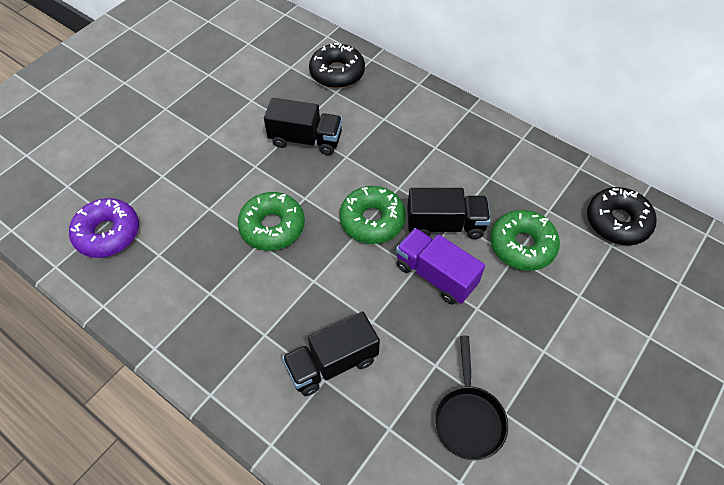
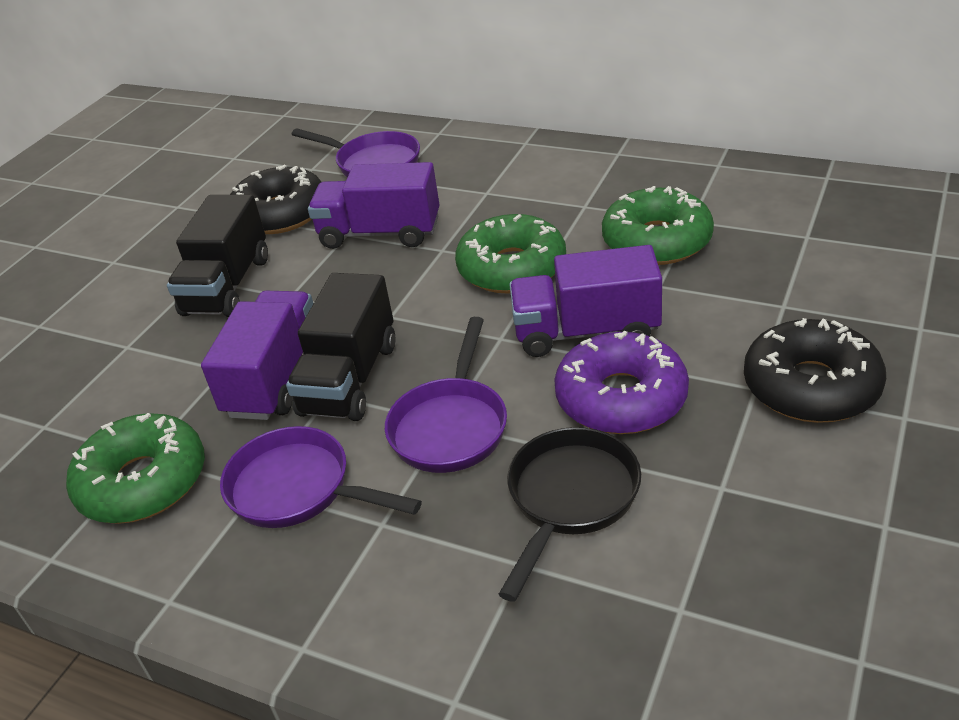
black truck: 3 -> 2
purple pan: 0 -> 3
purple truck: 1 -> 3

